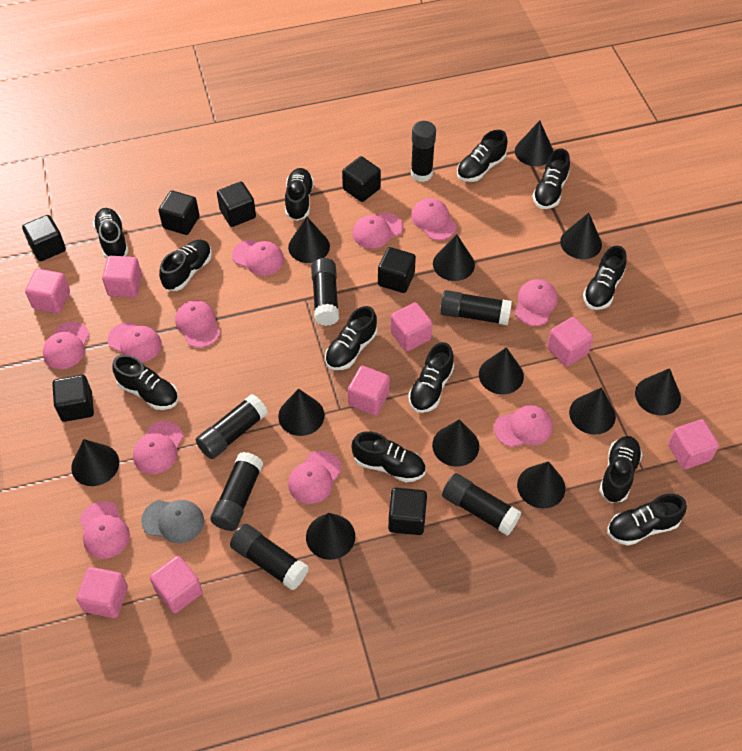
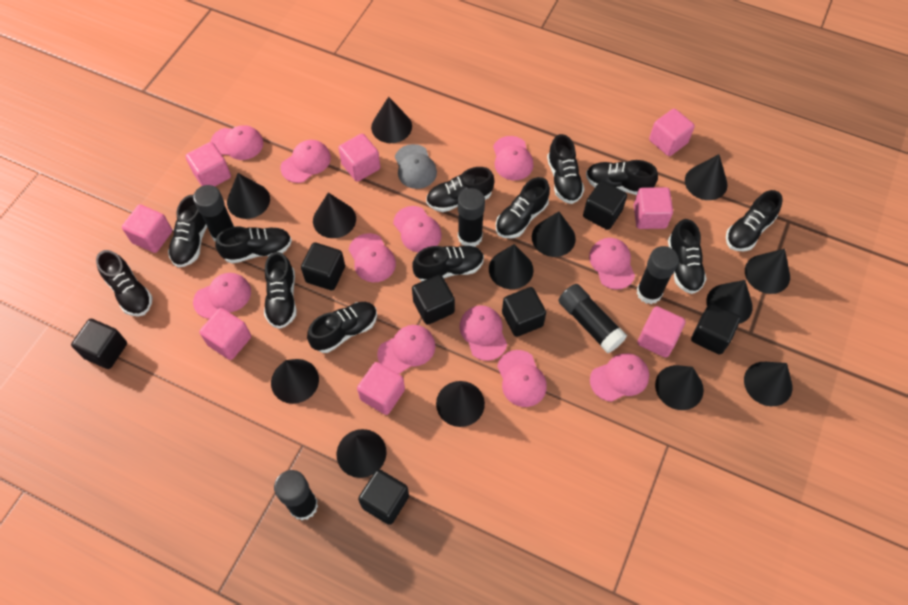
black cone: 12 -> 13
black glue stick: 7 -> 5

